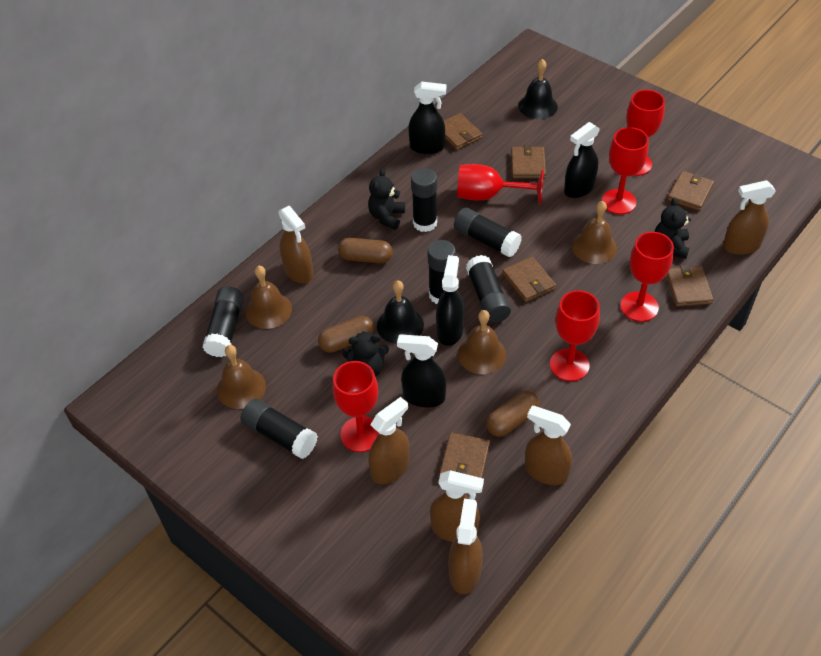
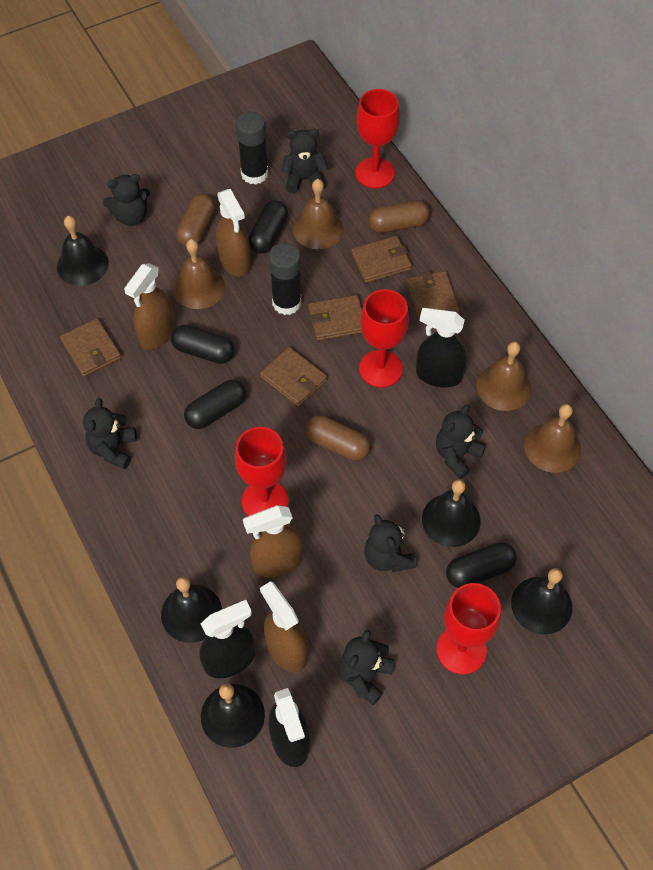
black bell: 2 -> 5
black capsule: 0 -> 4
black glue stick: 6 -> 2
black spray bottle: 4 -> 3
black teddy bear: 3 -> 6
brown spray bottle: 6 -> 4
brown wallet: 6 -> 5
red goblet: 6 -> 4

